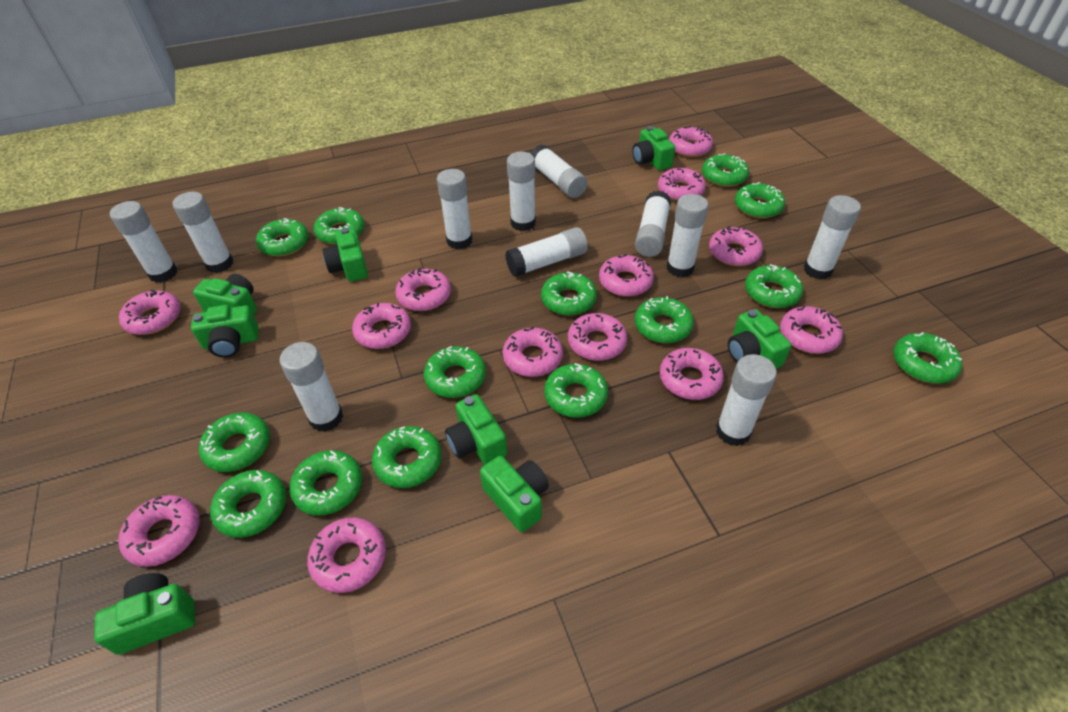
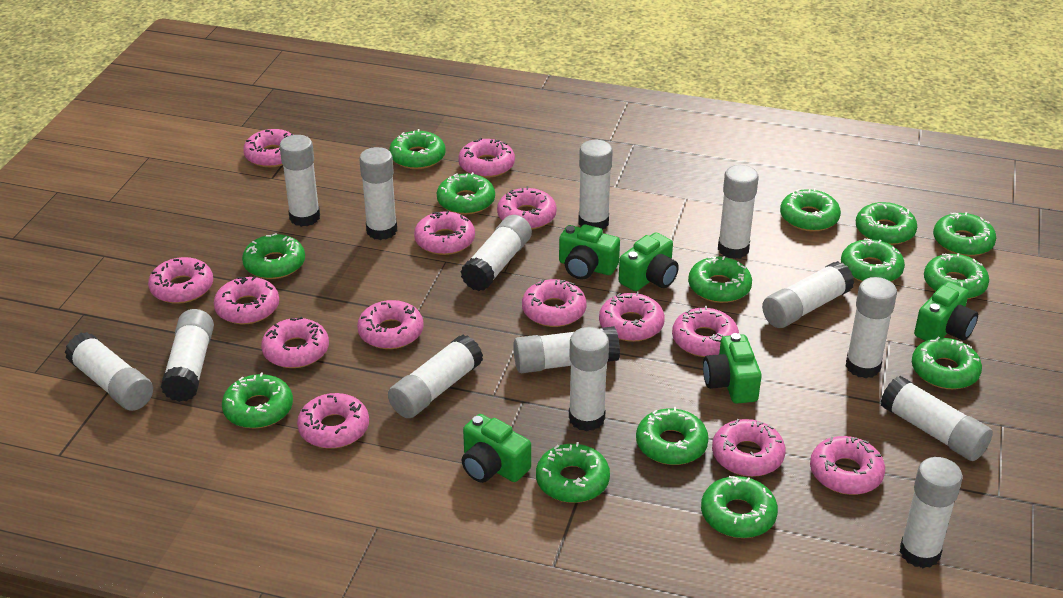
green camera: 8 -> 5
pink donut: 13 -> 14
white glue stick: 11 -> 14

